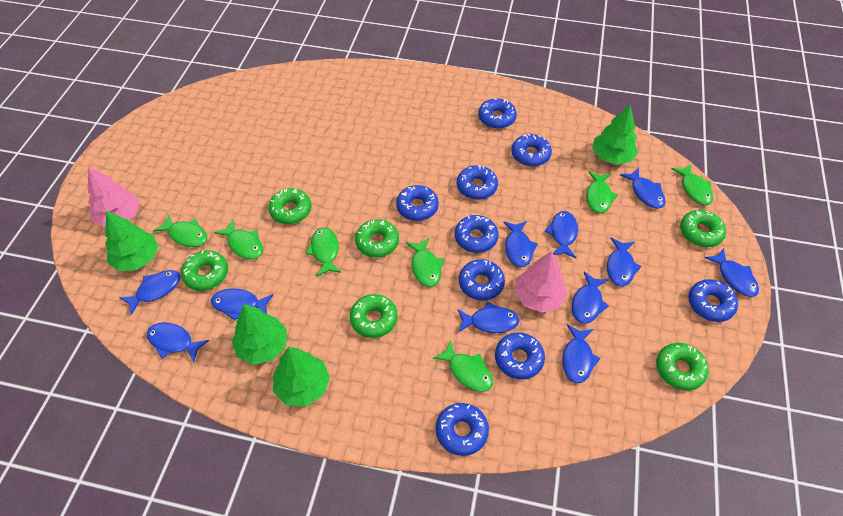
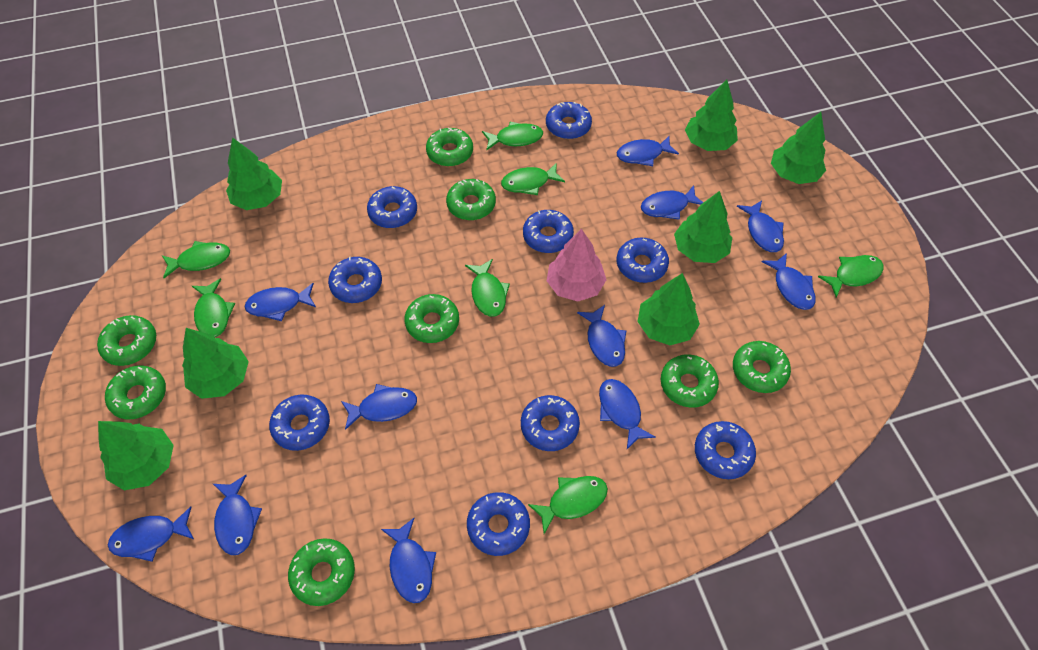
green donut: 6 -> 8
green tree: 4 -> 7
pink tree: 2 -> 1

